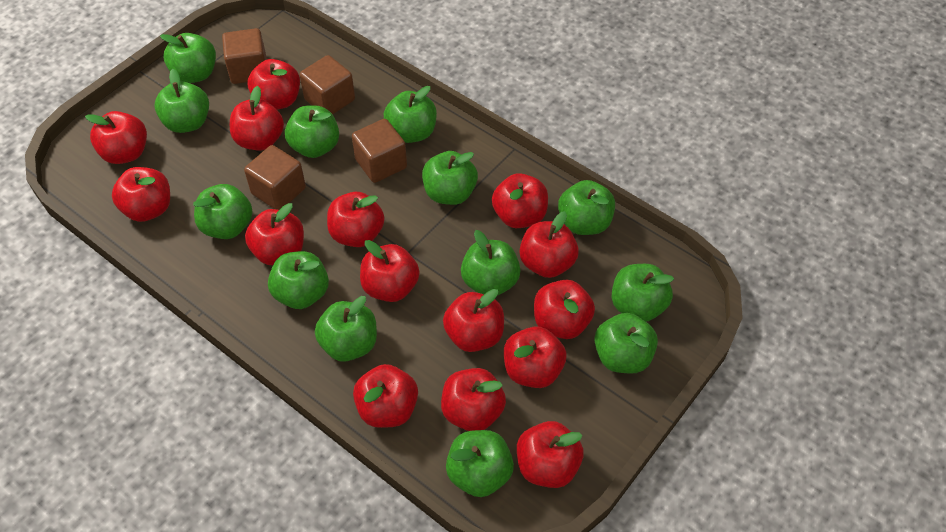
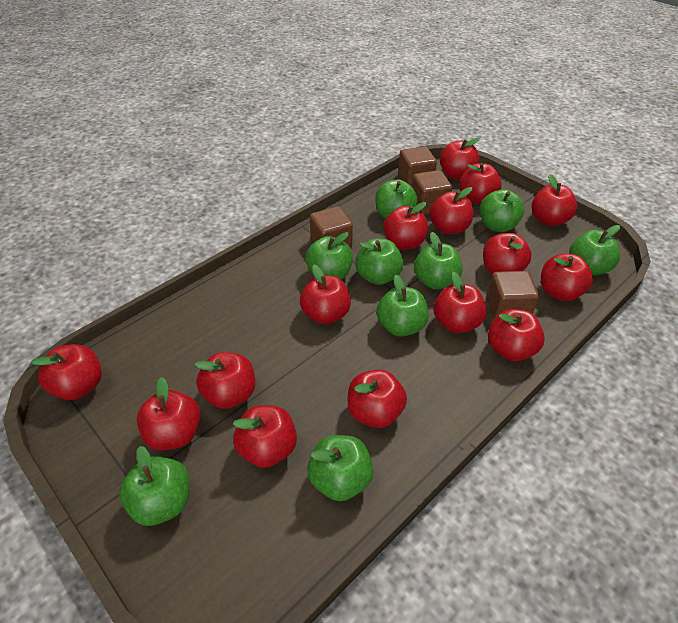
green apple: 13 -> 9

